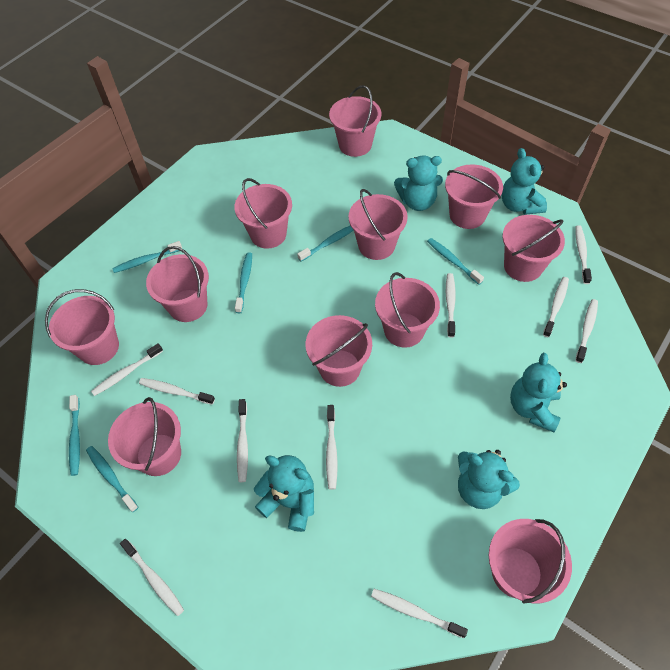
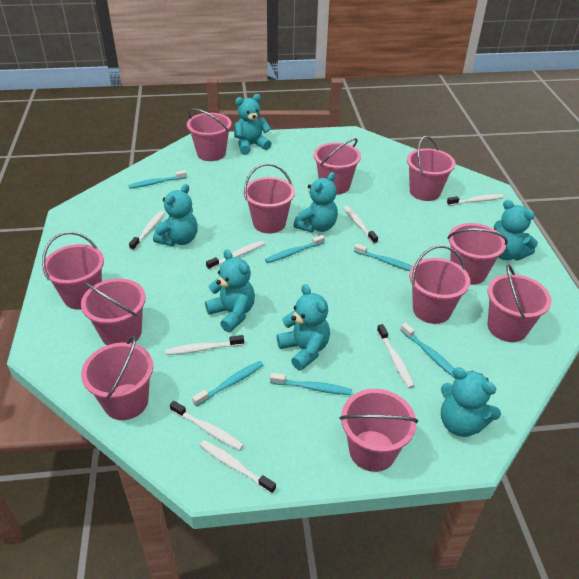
turquoise teddy bear: 5 -> 7
white toothbrush: 10 -> 8

